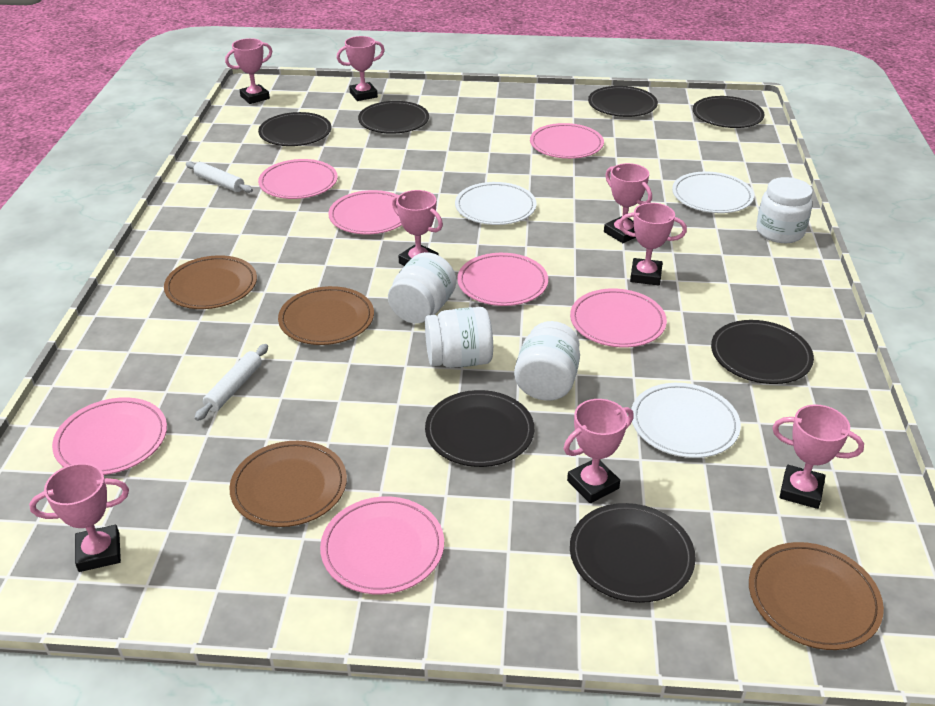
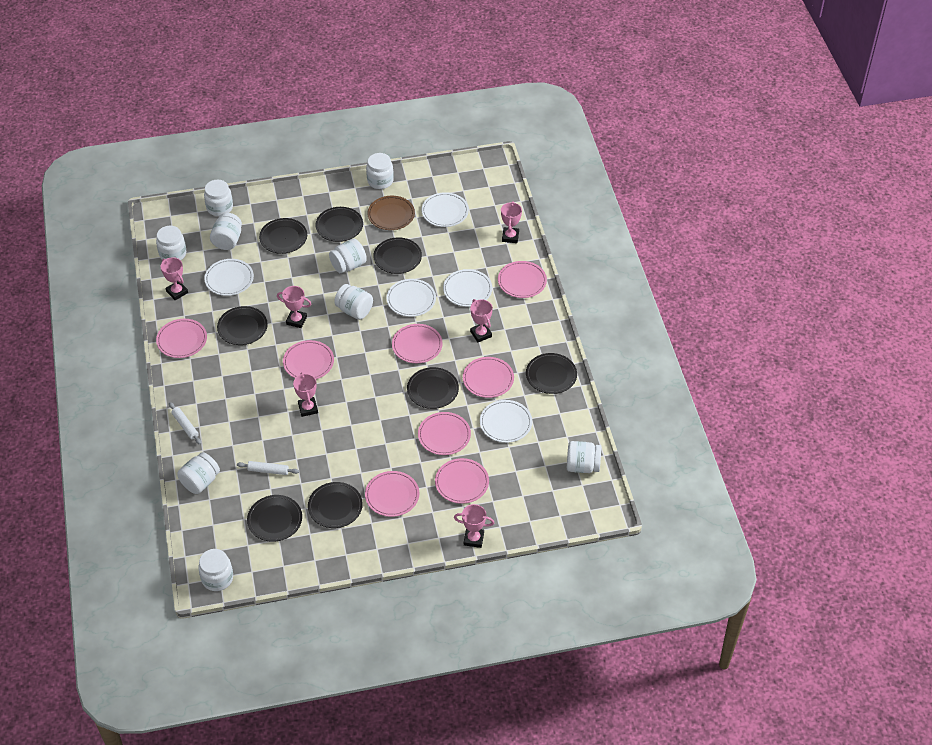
black plate: 7 -> 8
brown plate: 4 -> 1
pink plate: 7 -> 8
pink trophy: 8 -> 6
white jar: 4 -> 9
white plate: 3 -> 5

